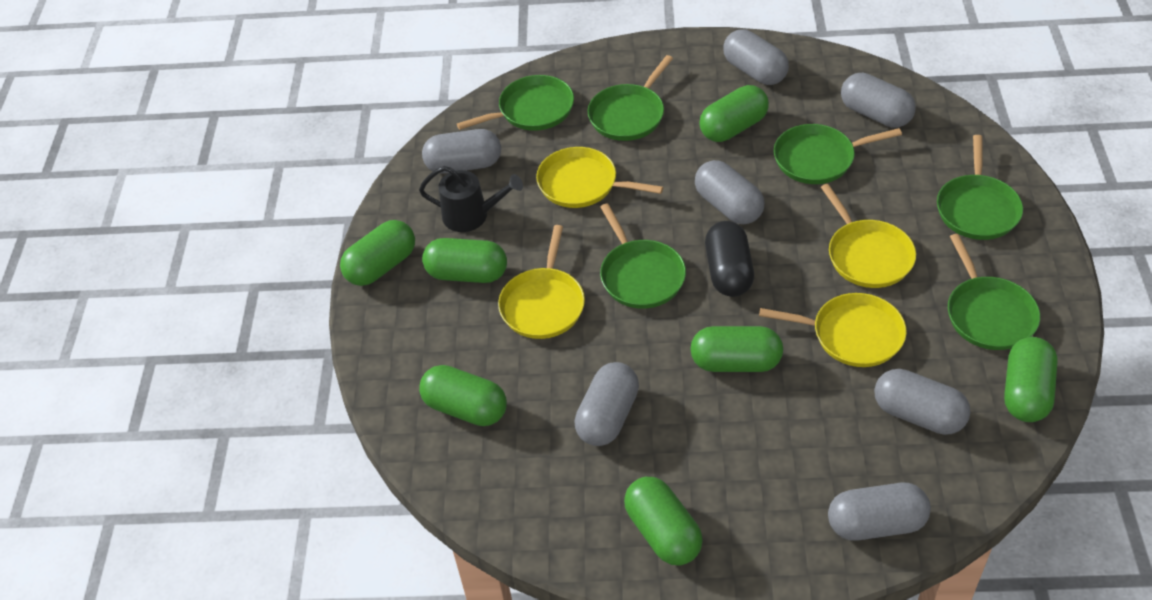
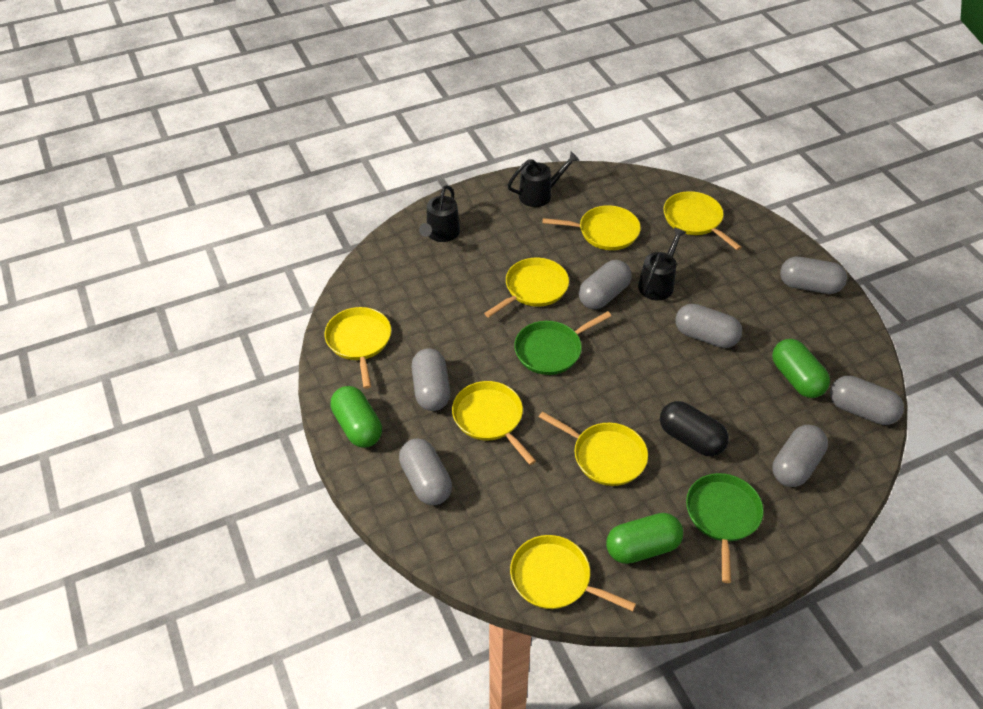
black watering can: 1 -> 3
green capsule: 7 -> 3
green pan: 6 -> 2
yellow pan: 4 -> 7

